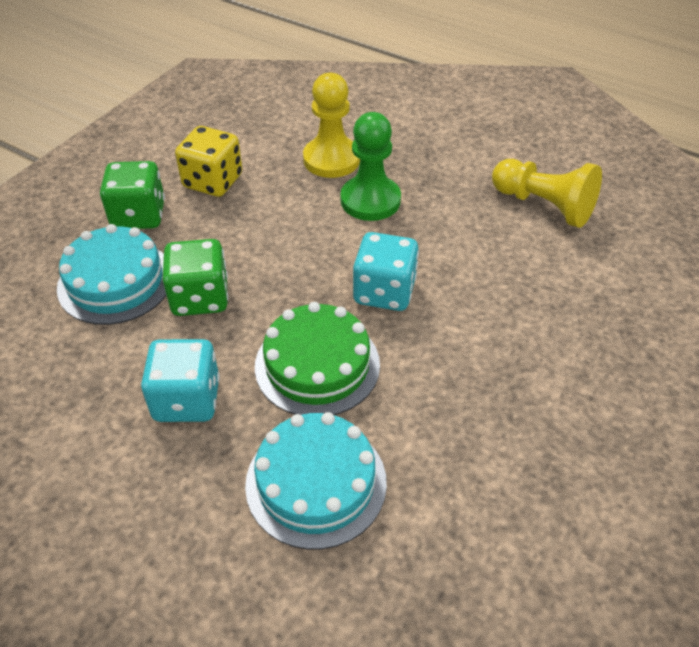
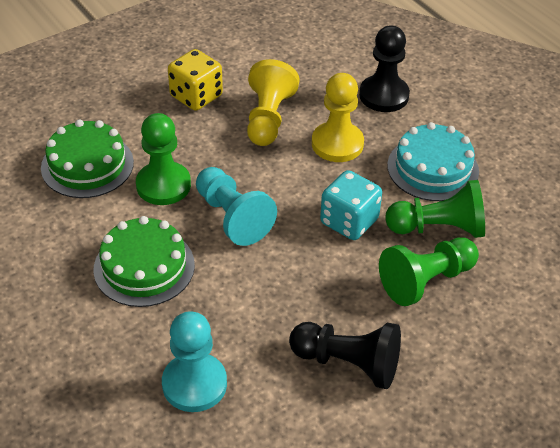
black pawn: 0 -> 2
green cake: 1 -> 2
green dice: 2 -> 0
green pawn: 1 -> 3
turquoise cake: 2 -> 1
turquoise dice: 2 -> 1
turquoise pawn: 0 -> 2

